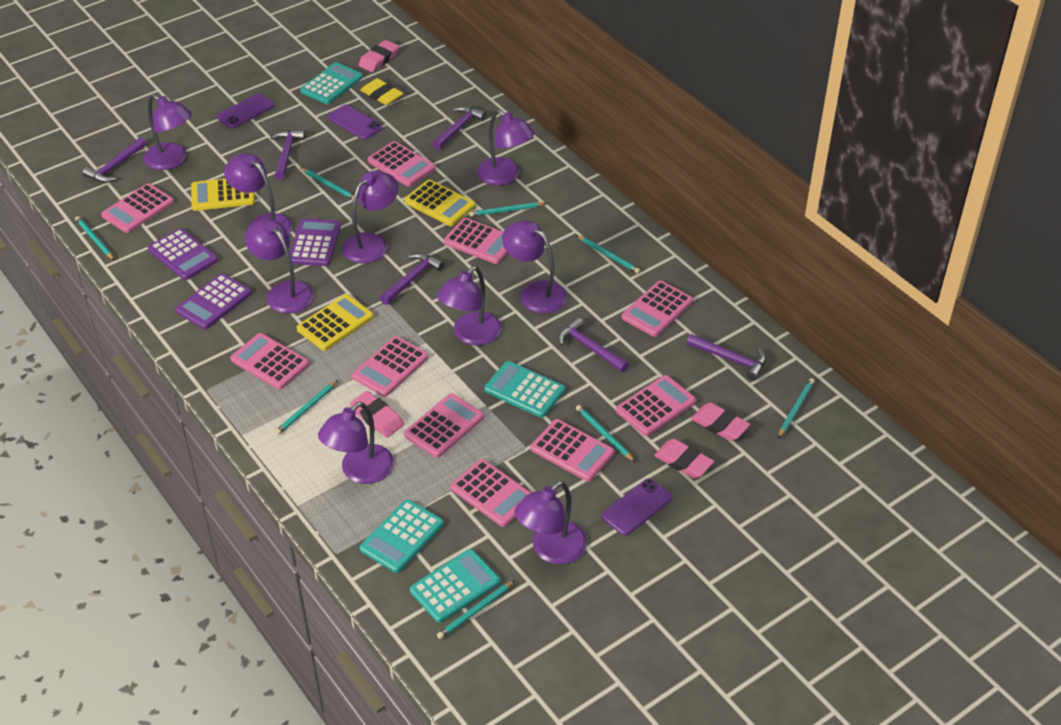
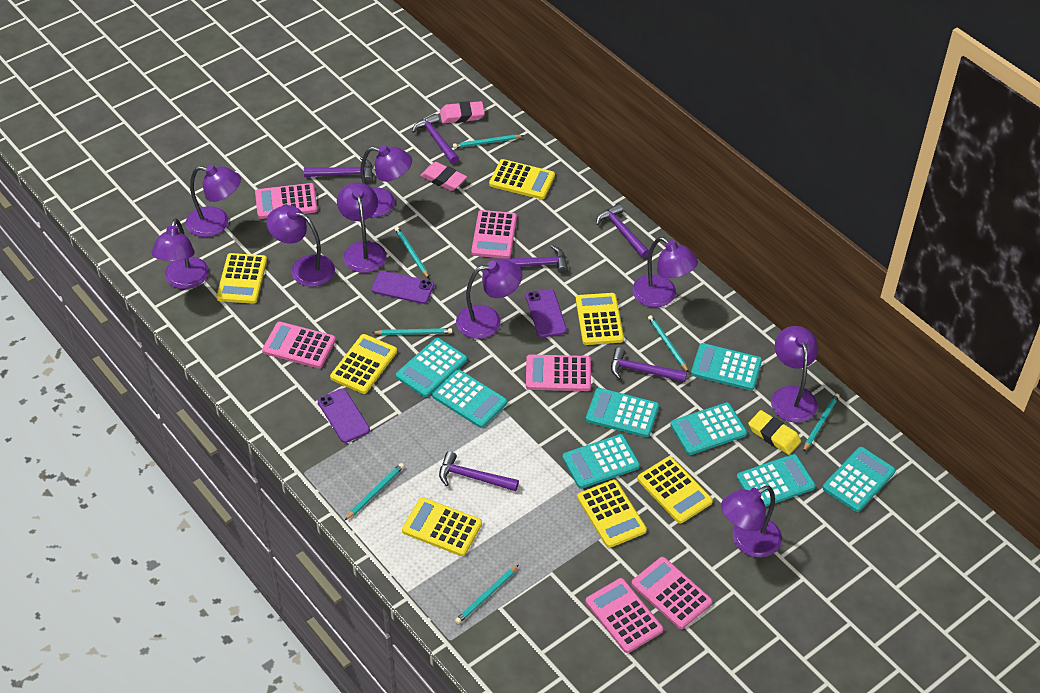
pink calculator: 10 -> 6
pink eraser: 4 -> 2
purple calculator: 3 -> 0
turquoise calculator: 4 -> 8
turquoise pencil: 8 -> 7
yellow calculator: 3 -> 7

